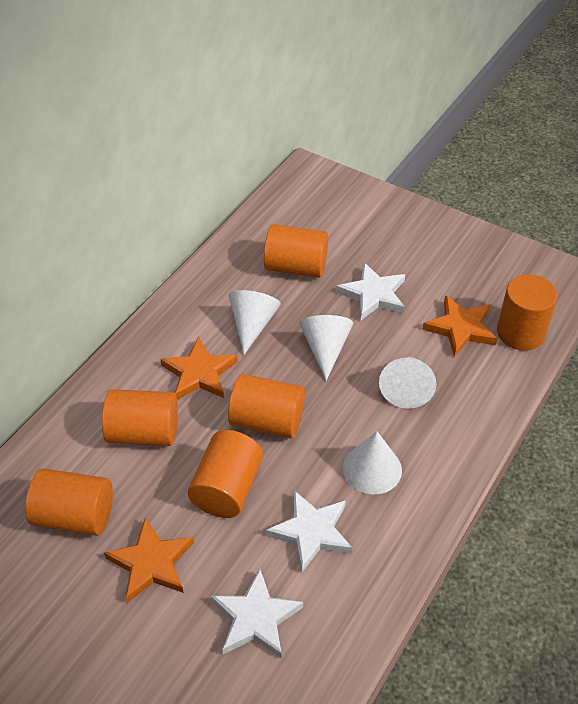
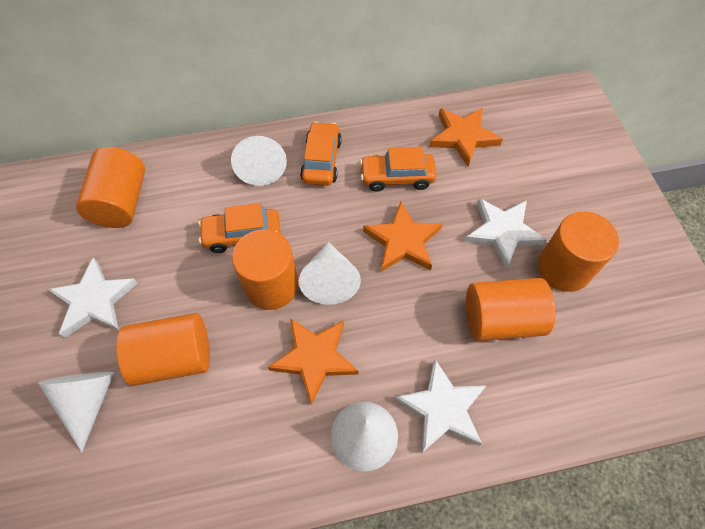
orange car: 0 -> 3
orange cylinder: 6 -> 5

